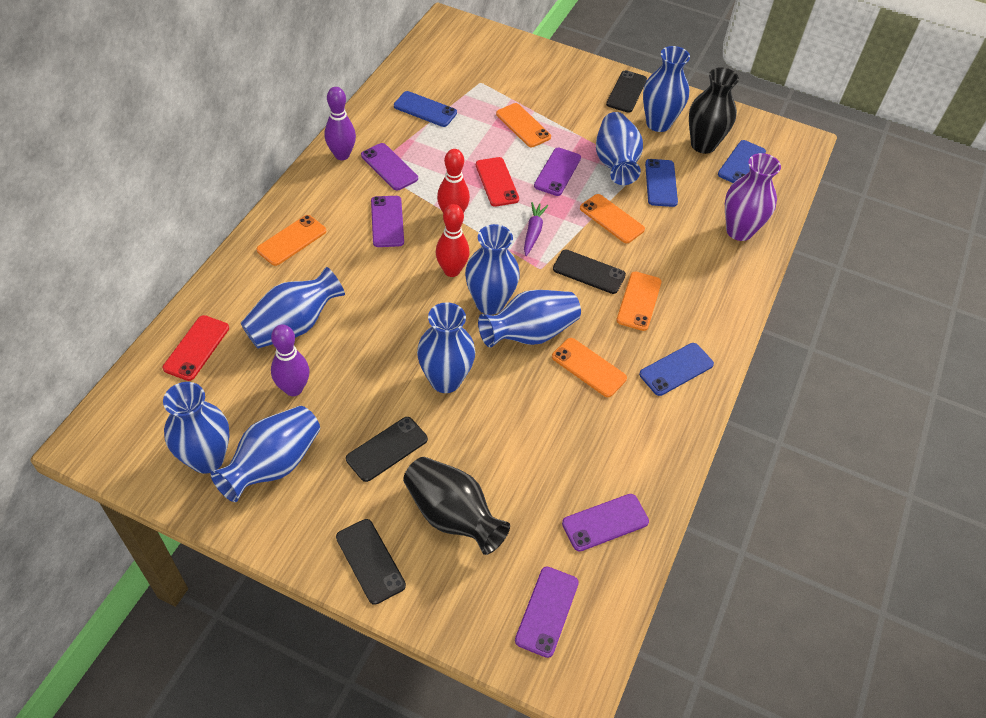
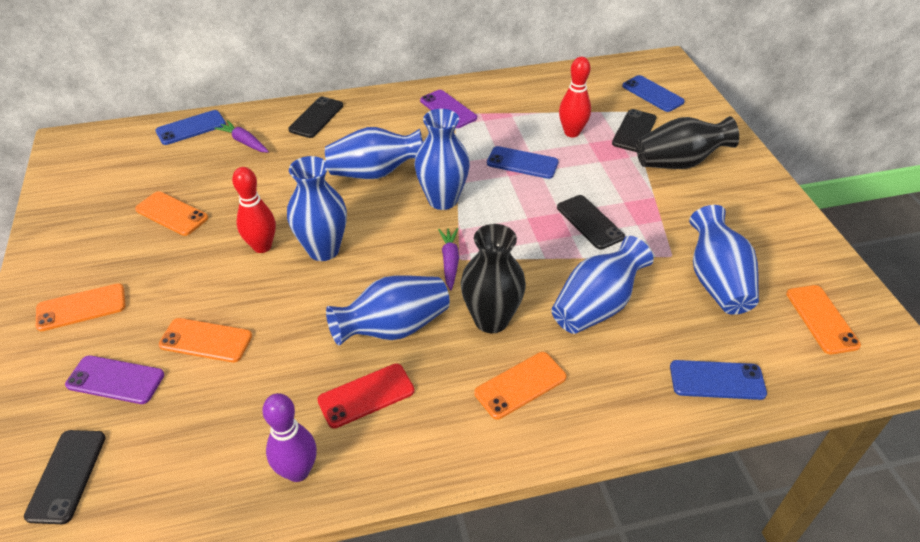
blue vase: 8 -> 6
purple bowling pin: 2 -> 1
purple carrot: 1 -> 2
purple phone: 5 -> 2
purple vase: 1 -> 0
red phone: 2 -> 1

